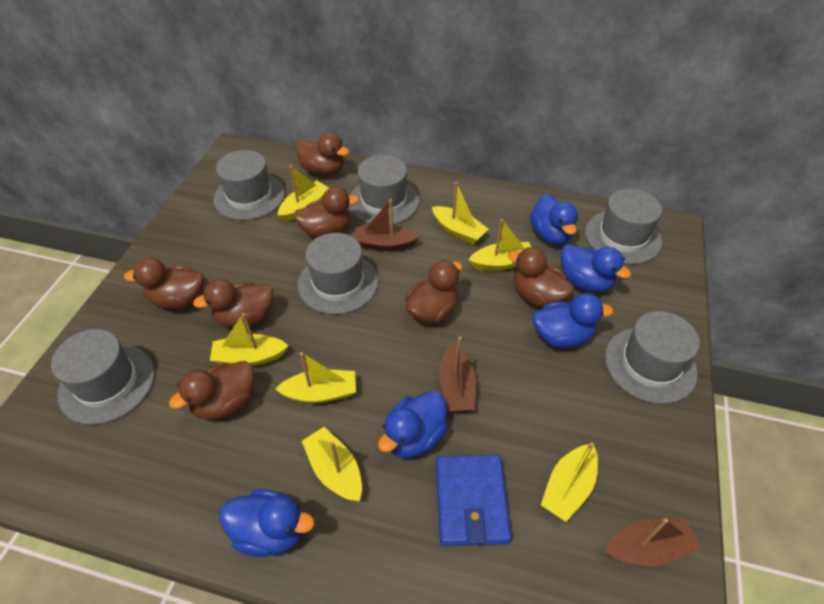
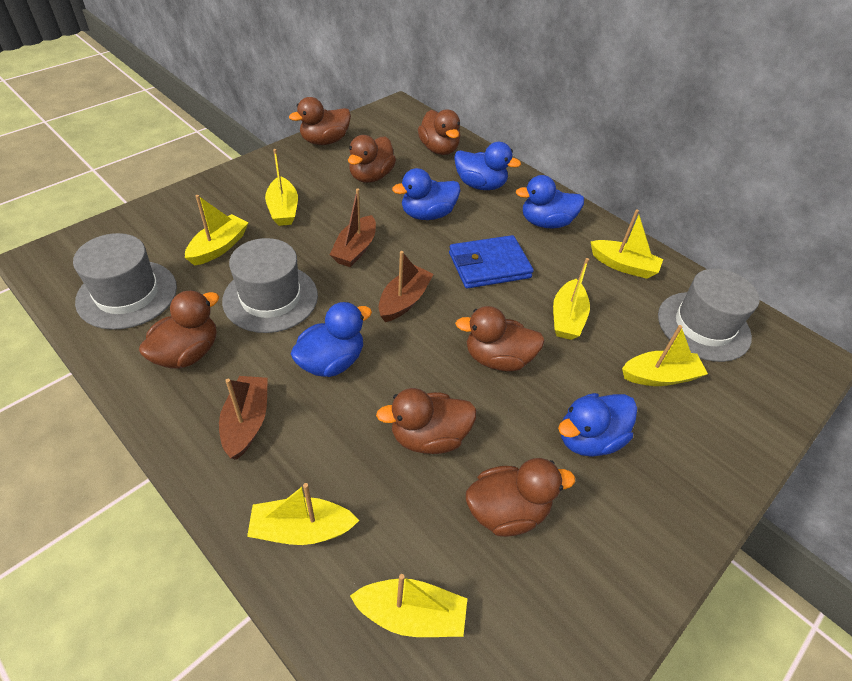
grey hat: 6 -> 3

